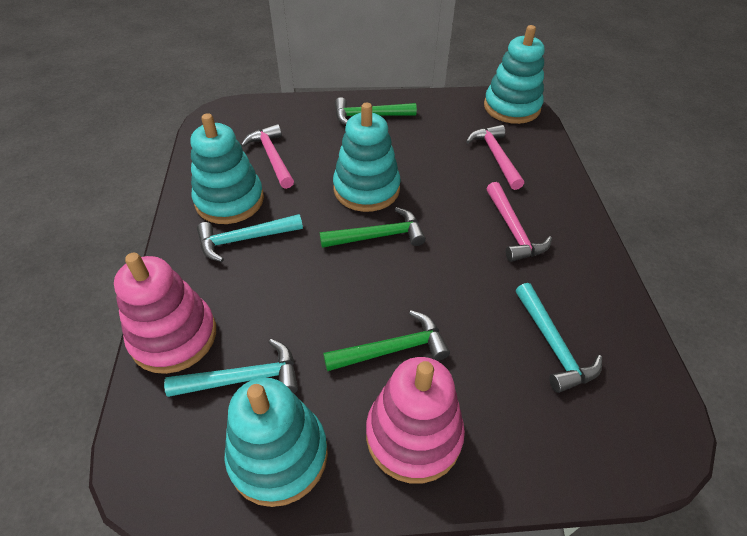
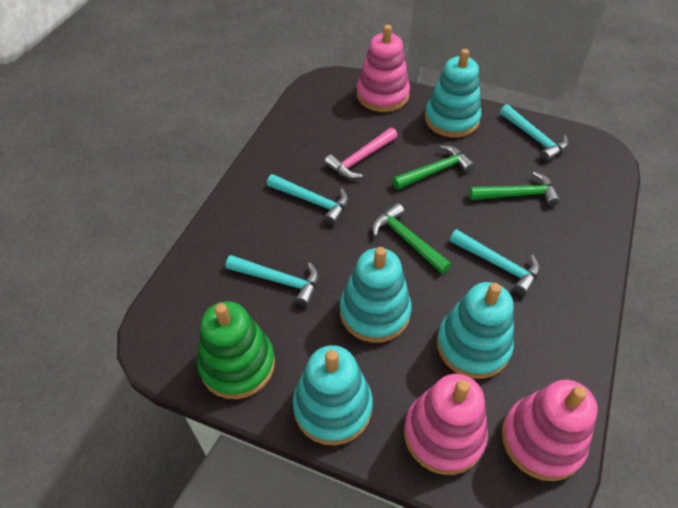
green stacking toy: 0 -> 1
pink hammer: 3 -> 1
pink stacking toy: 2 -> 3
turquoise hammer: 3 -> 4

